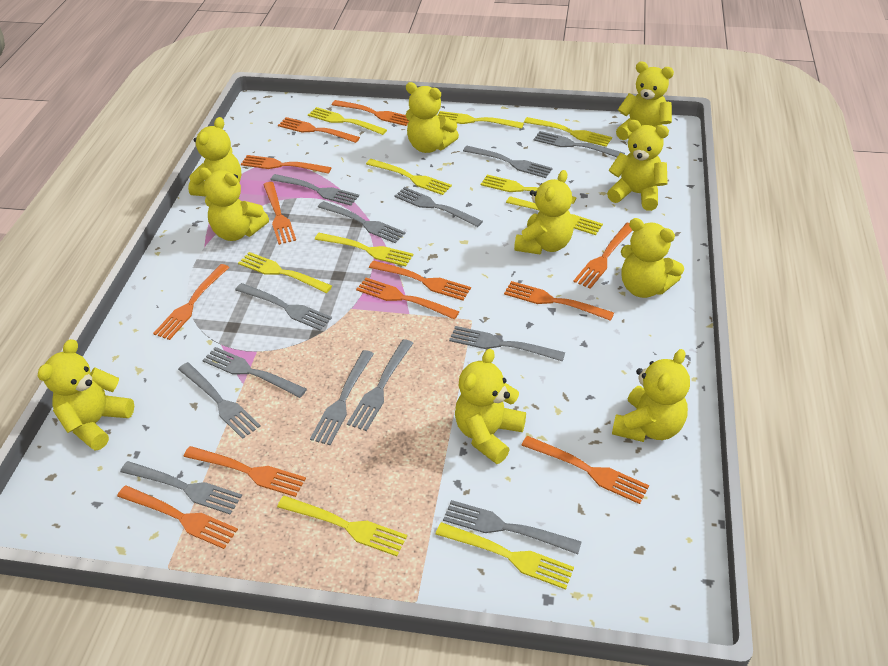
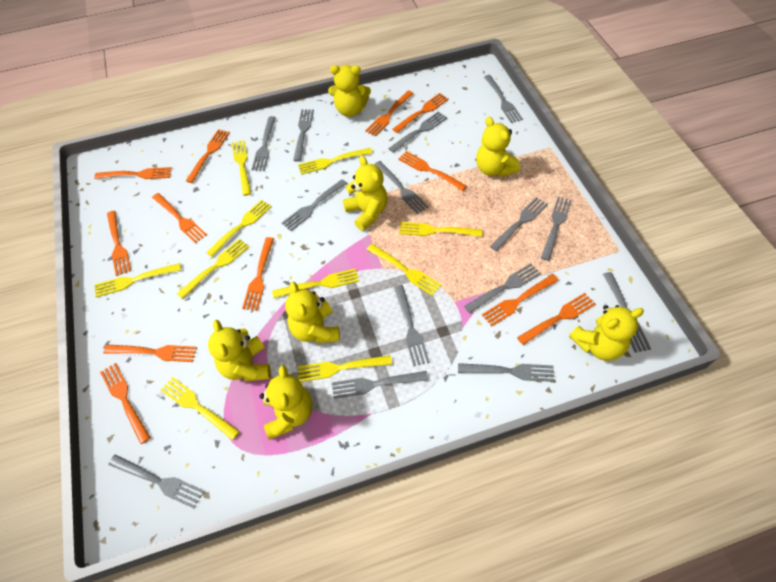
grey fork: 13 -> 14
yellow teddy bear: 10 -> 7

